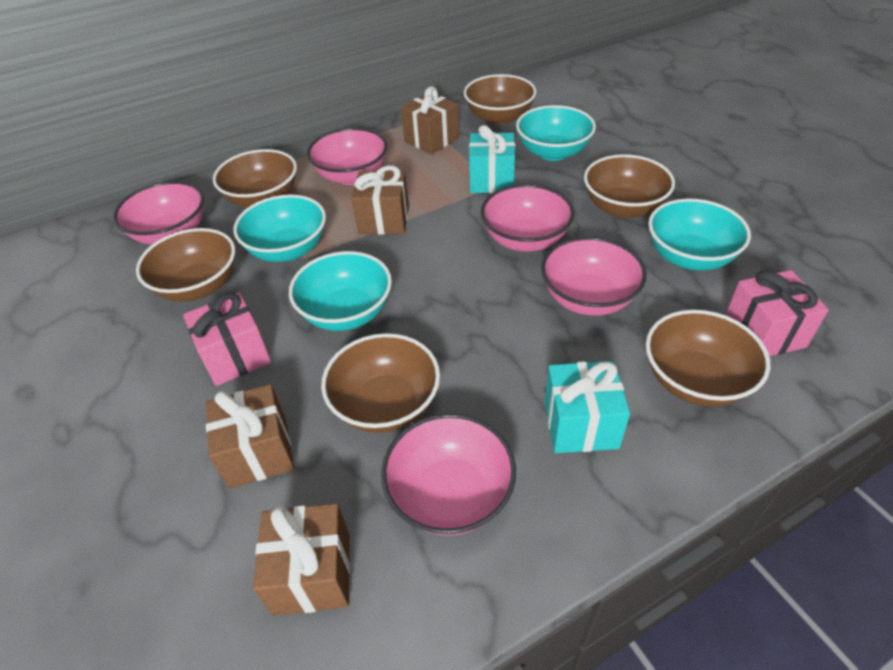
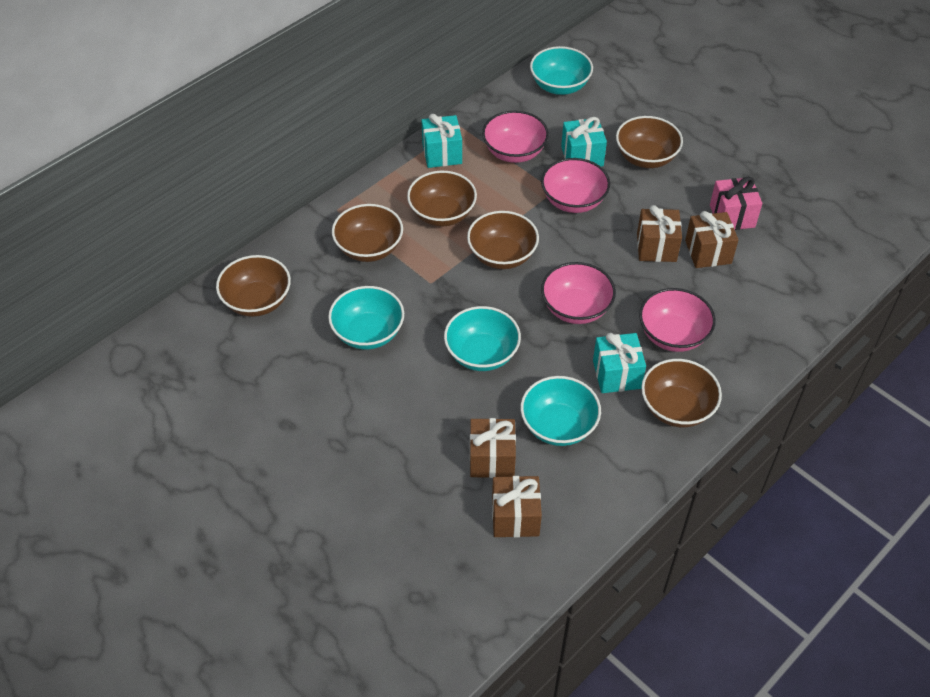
pink bowl: 5 -> 4
pink gift: 2 -> 1
turquoise gift: 2 -> 3

